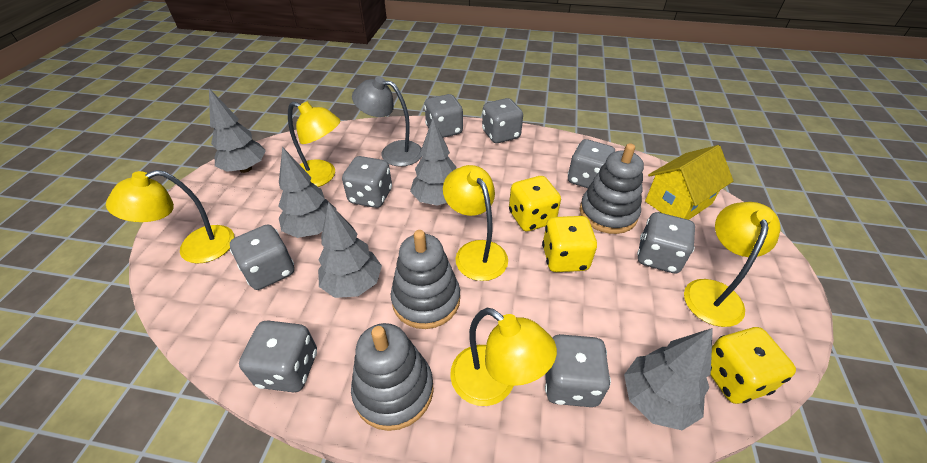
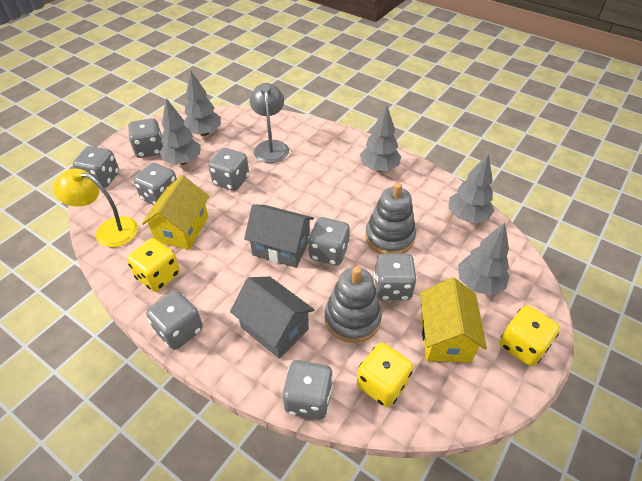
grey house: 0 -> 2
grey stacking toy: 3 -> 2
yellow house: 1 -> 2
yellow lamp: 5 -> 1

